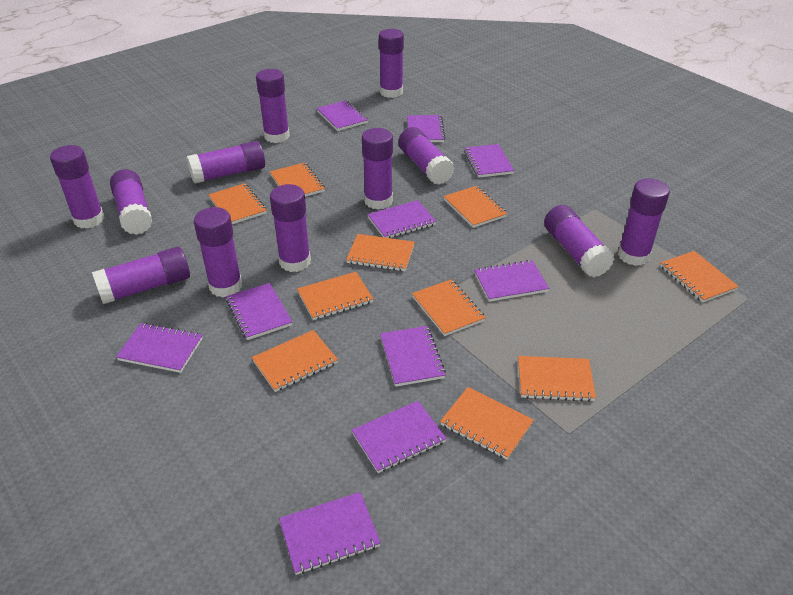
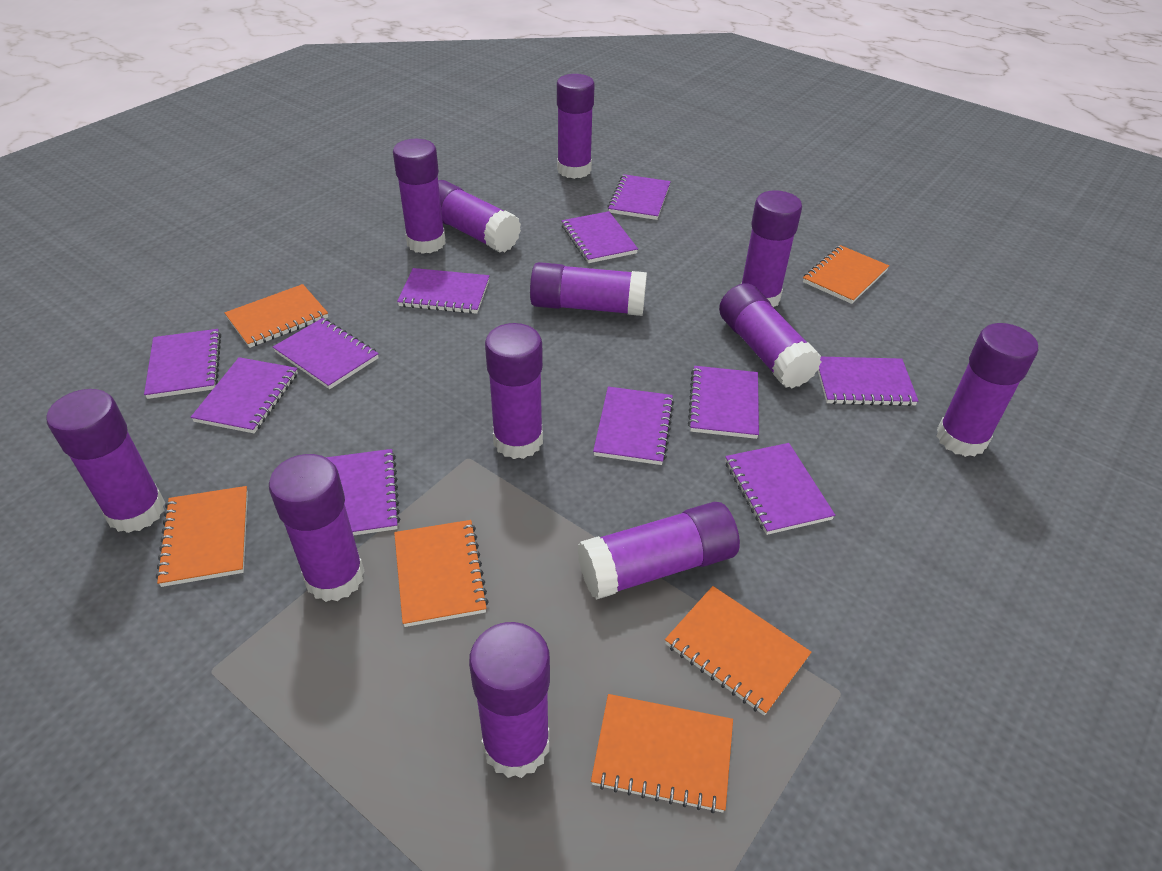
orange notebook: 10 -> 6
purple notebook: 10 -> 11

